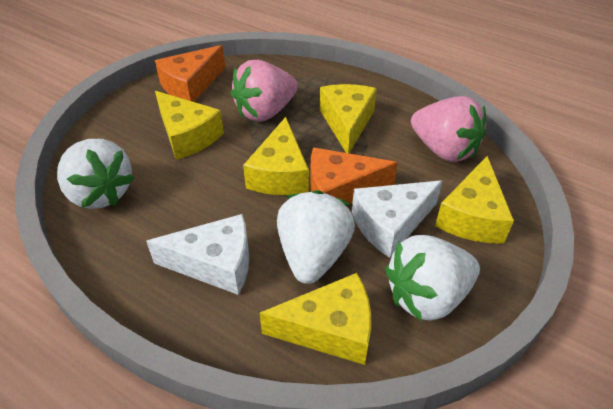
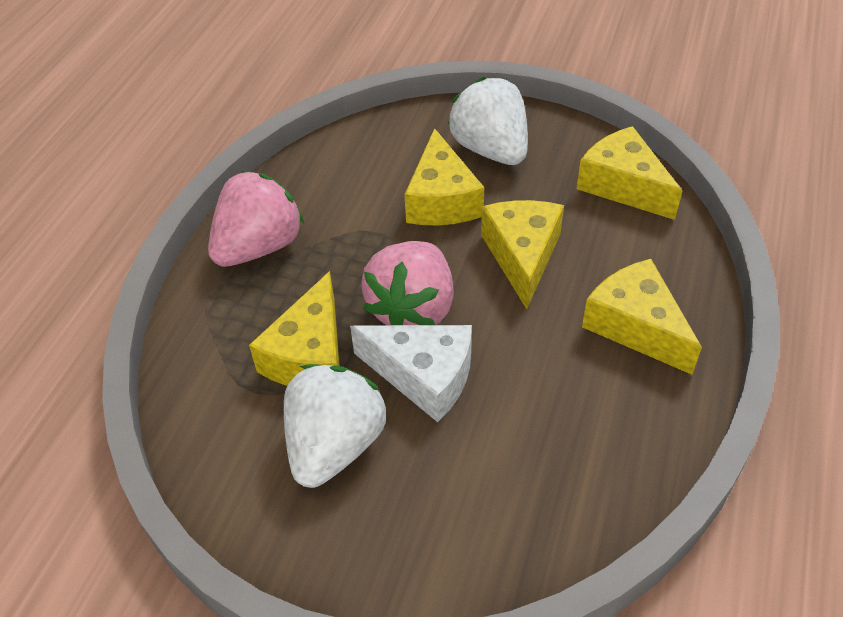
orange cheese: 2 -> 0
white cheese: 2 -> 1
white strawberry: 3 -> 2

